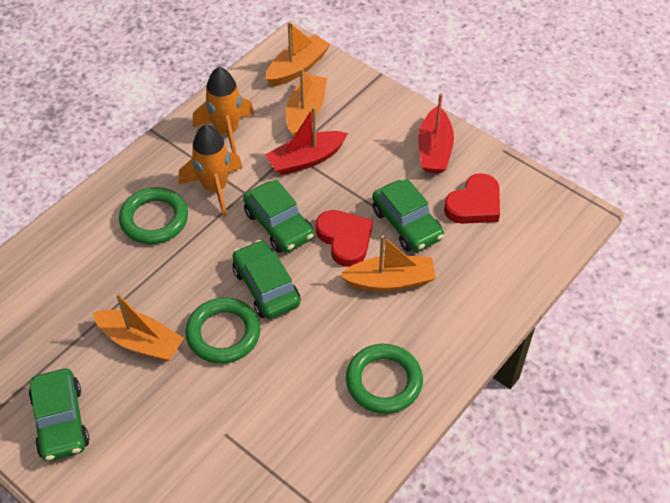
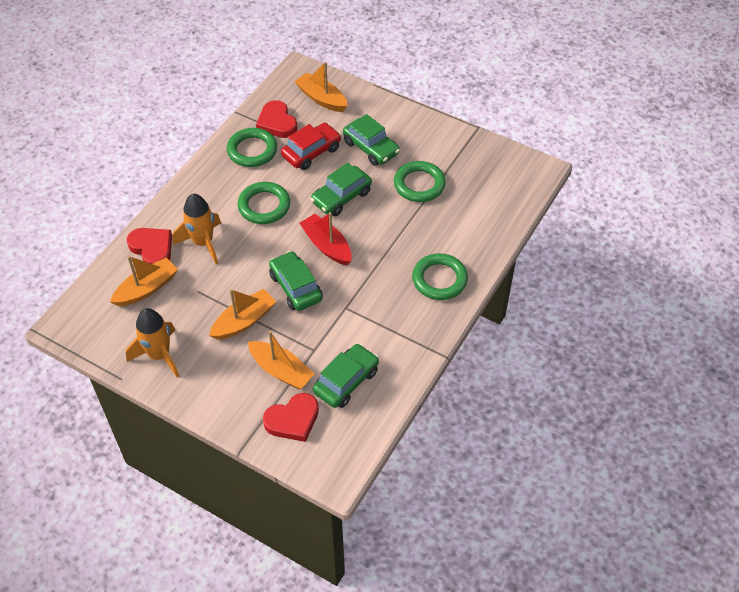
green ring: 3 -> 4
red boat: 2 -> 1
red car: 0 -> 1
red heart: 2 -> 3

